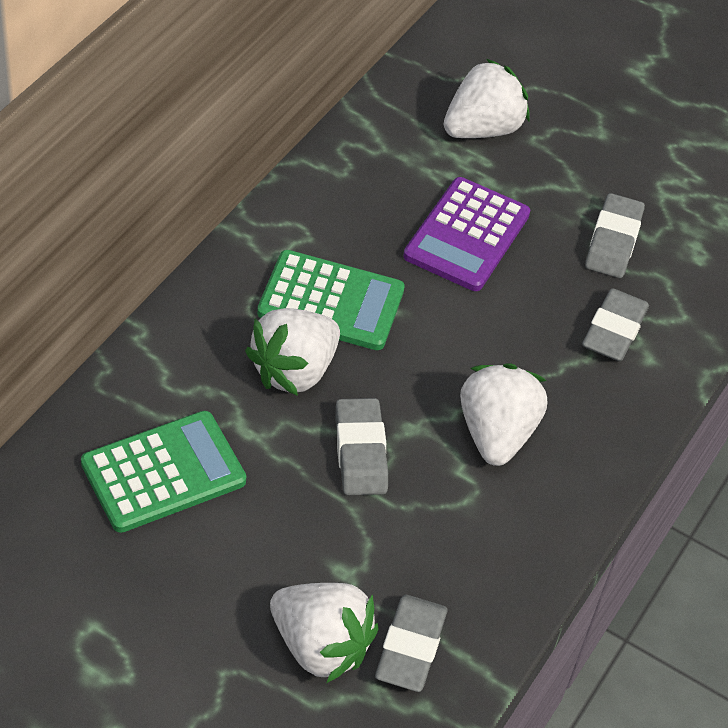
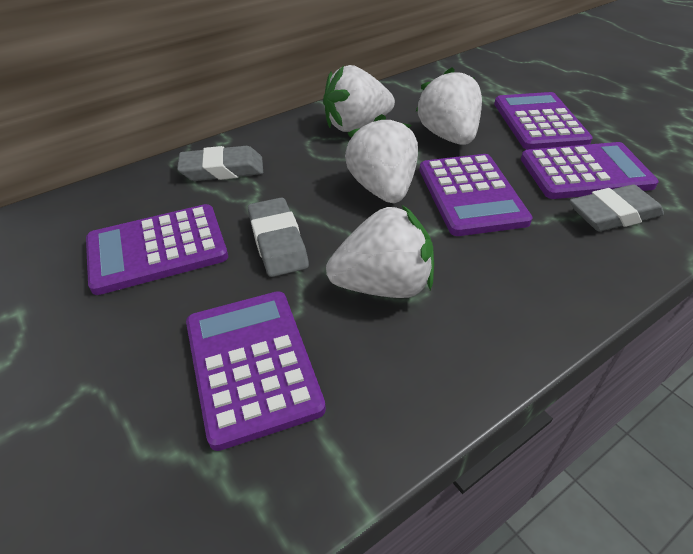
green calculator: 2 -> 0
grey eraser: 4 -> 3
purple calculator: 1 -> 5

